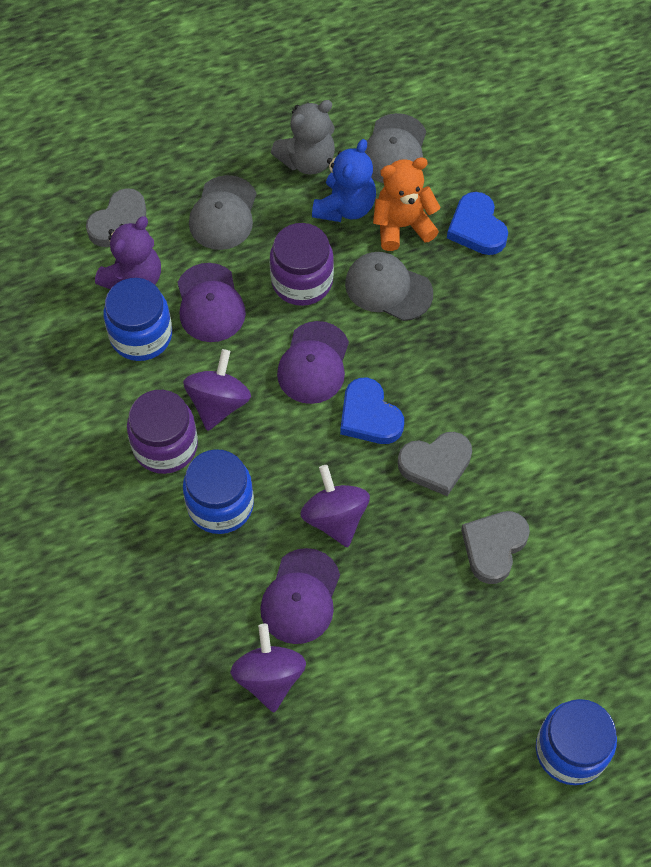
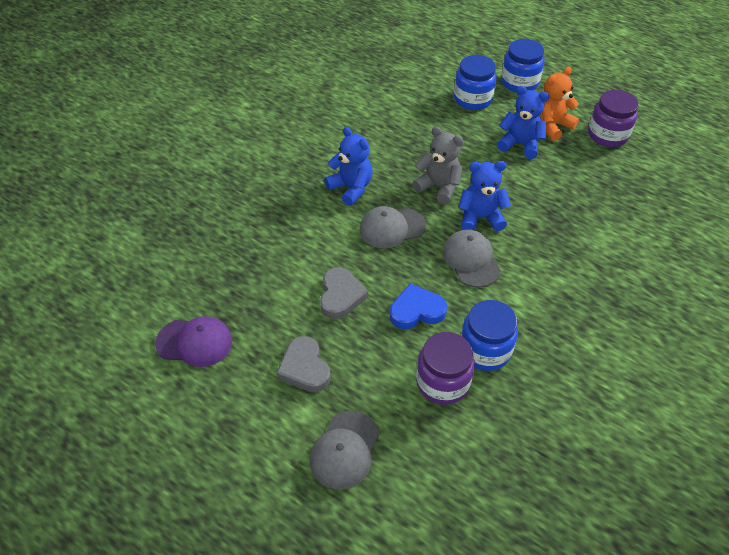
blue heart: 2 -> 1
blue teddy bear: 1 -> 3
grey heart: 3 -> 2
purple cap: 3 -> 1
purple spinning top: 3 -> 0
purple teddy bear: 1 -> 0

